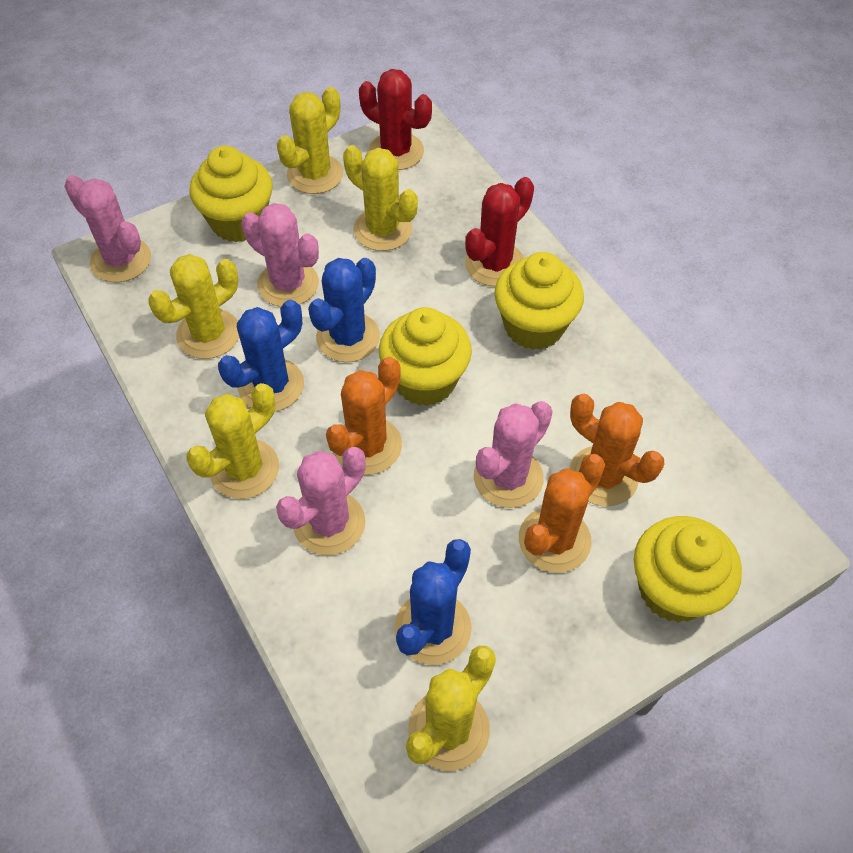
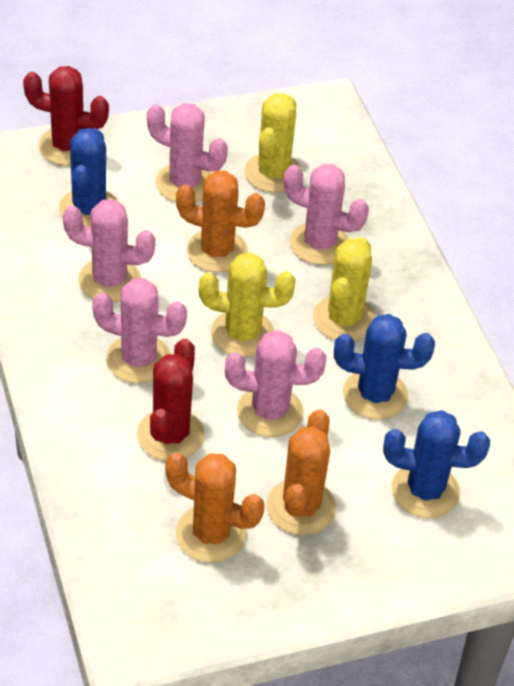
pink cactus: 4 -> 5
yellow cactus: 5 -> 3
yellow cupcake: 4 -> 0

